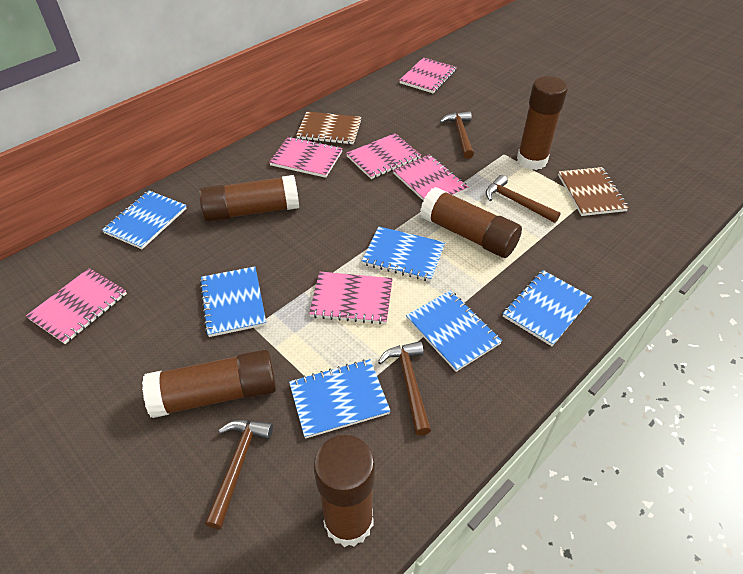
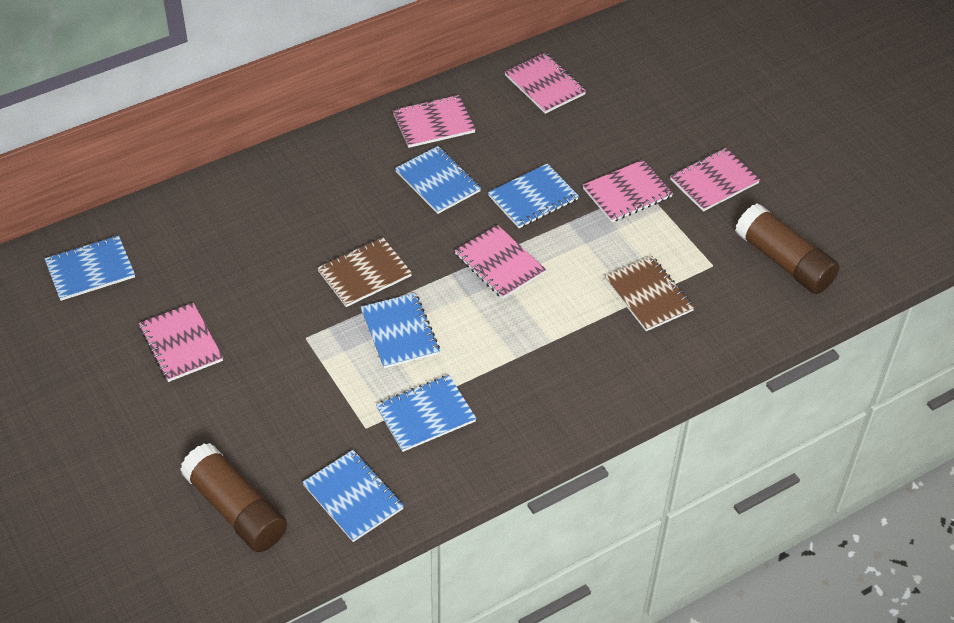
brown glue stick: 5 -> 2
brown hammer: 4 -> 0

